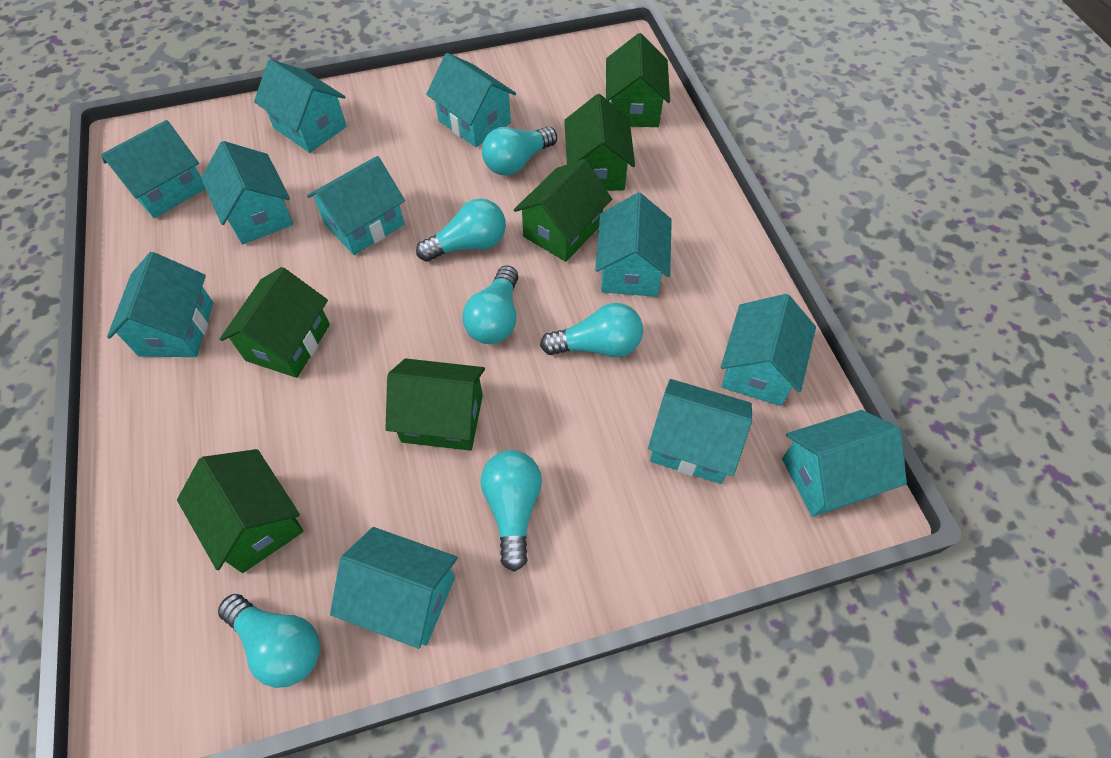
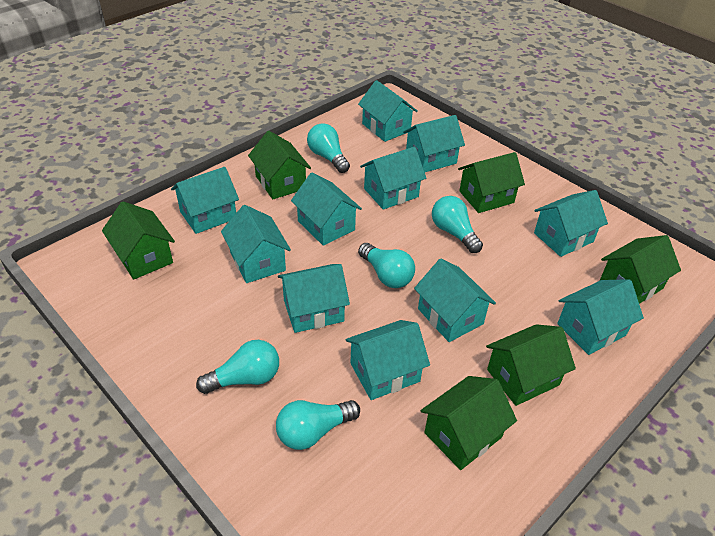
turquoise light bulb: 6 -> 5

